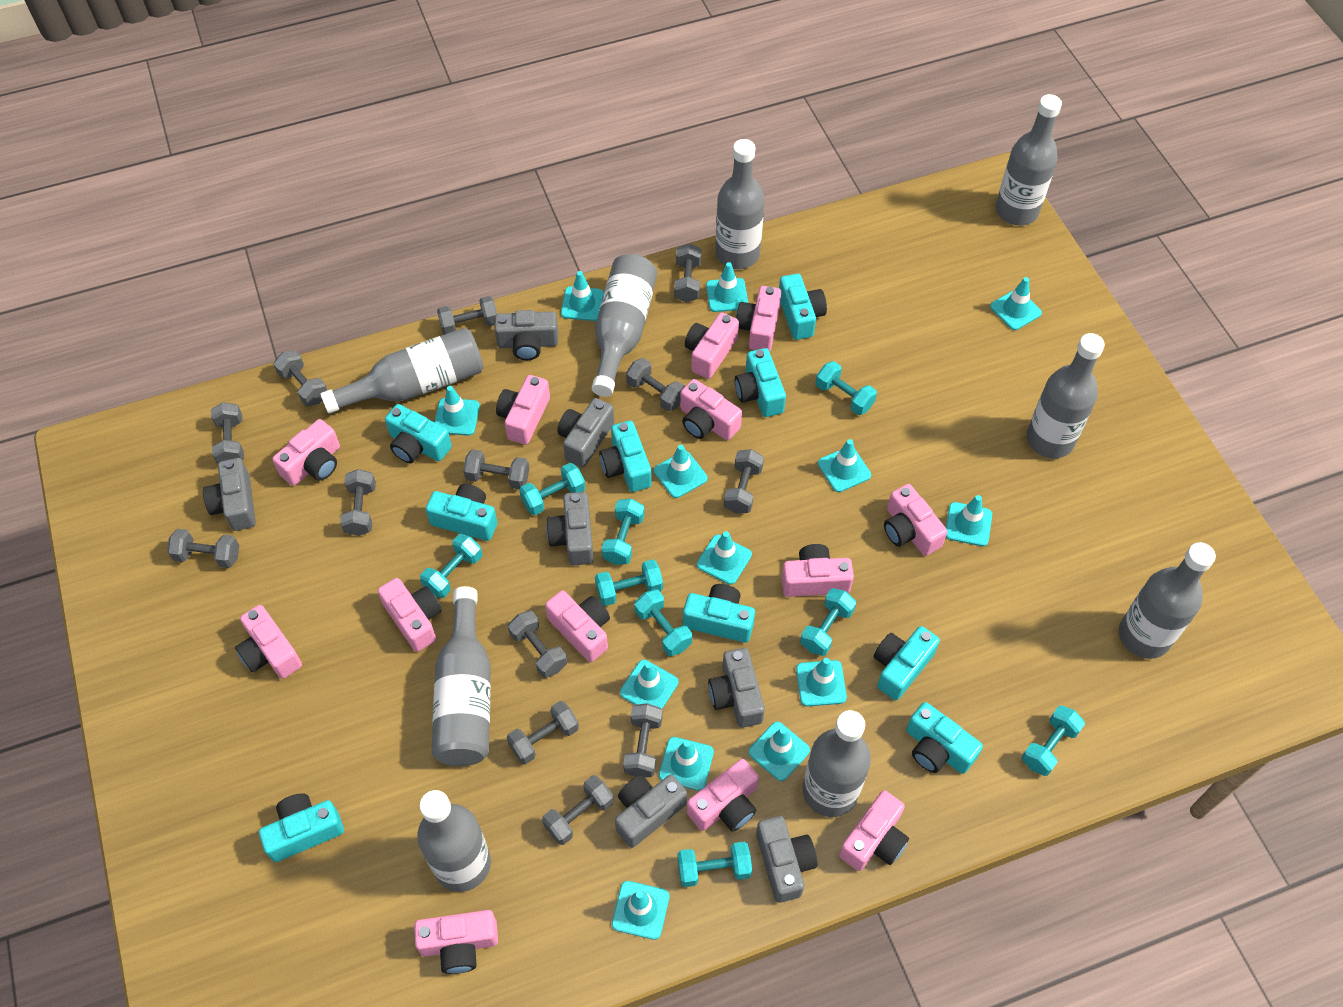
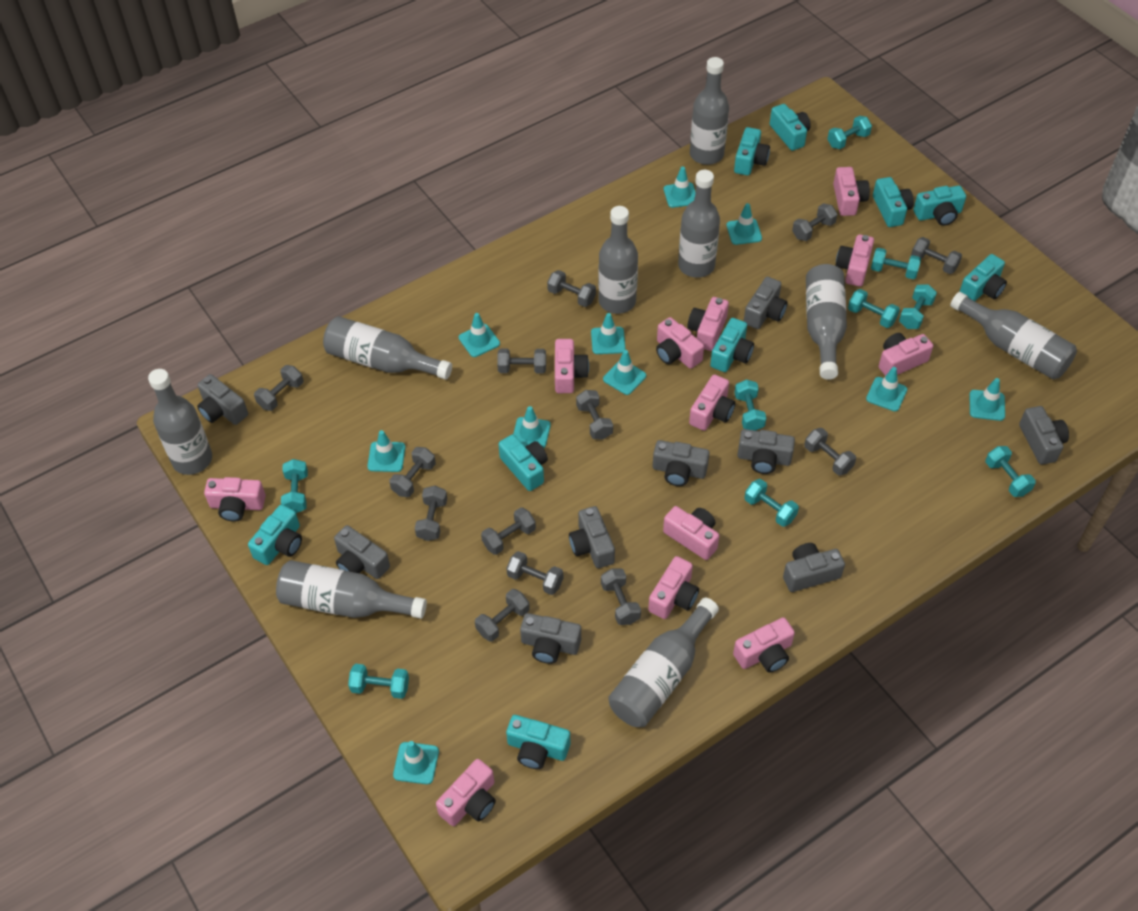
grey camera: 7 -> 9
pink camera: 13 -> 12
turquoise traffic cone: 13 -> 10

